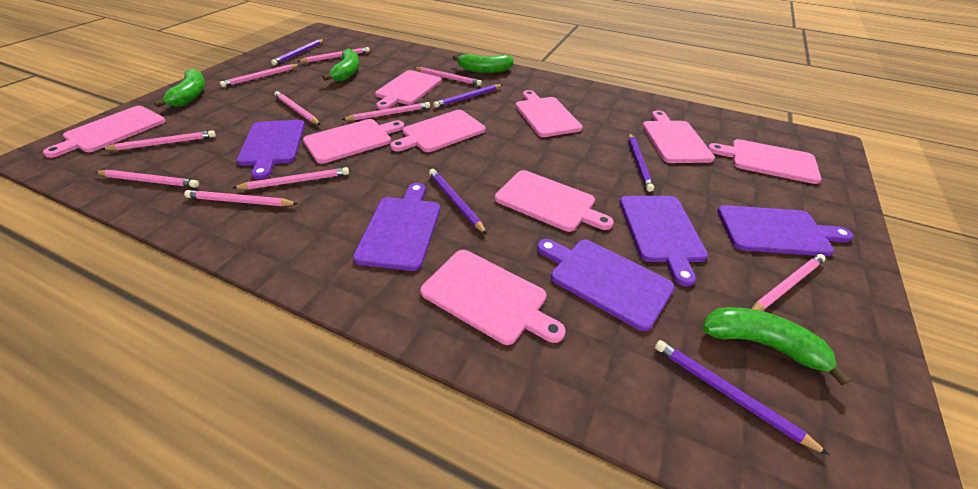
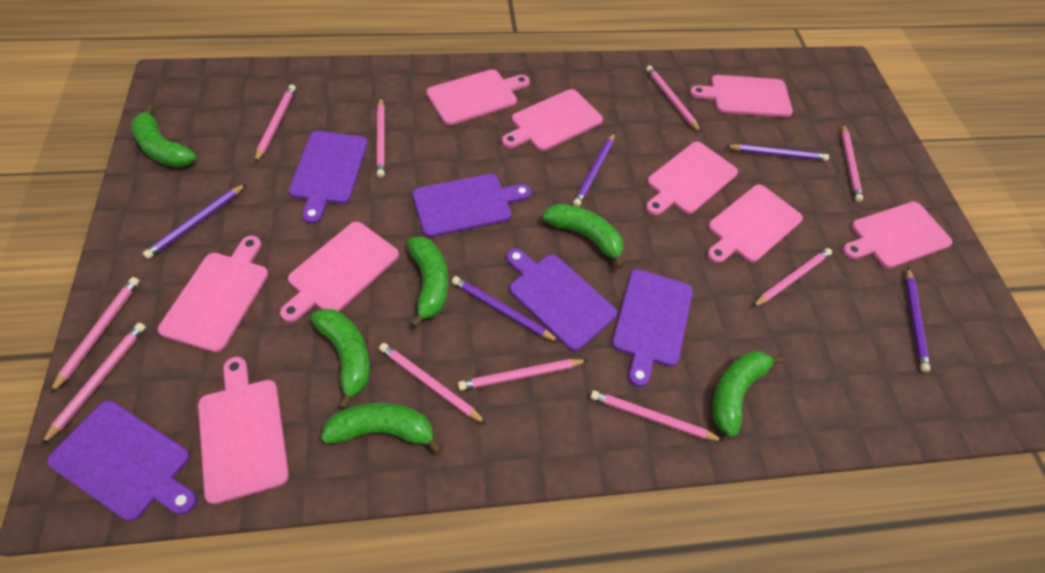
green banana: 4 -> 6

